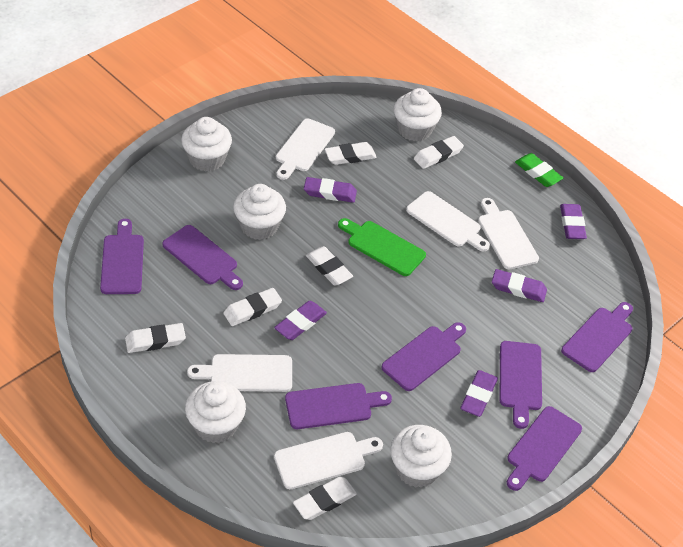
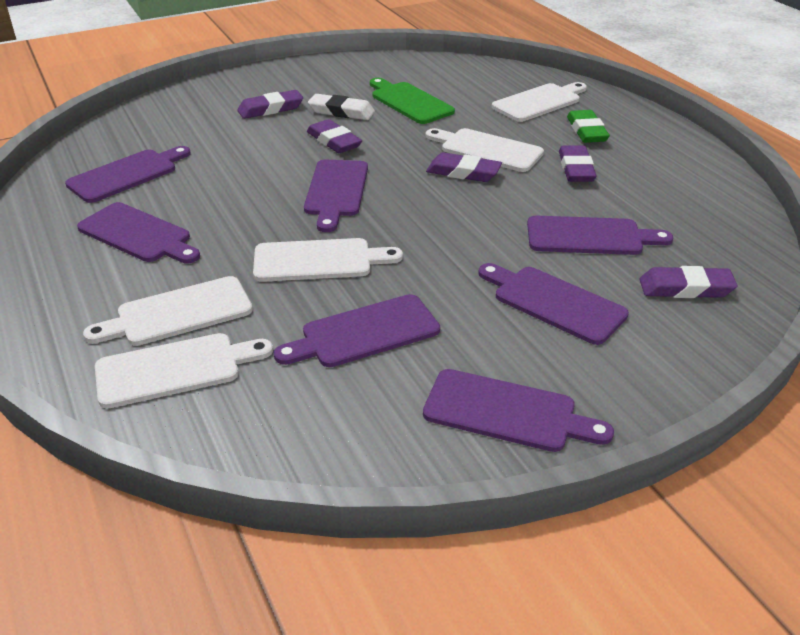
white cupcake: 5 -> 0
white eraser: 6 -> 1

